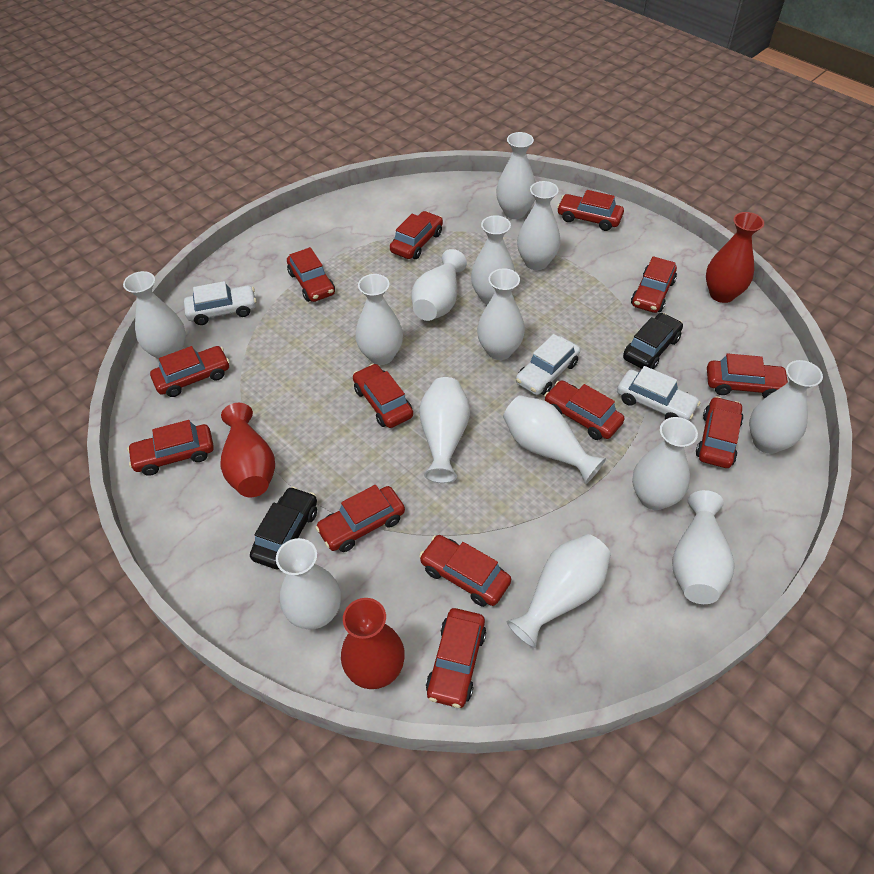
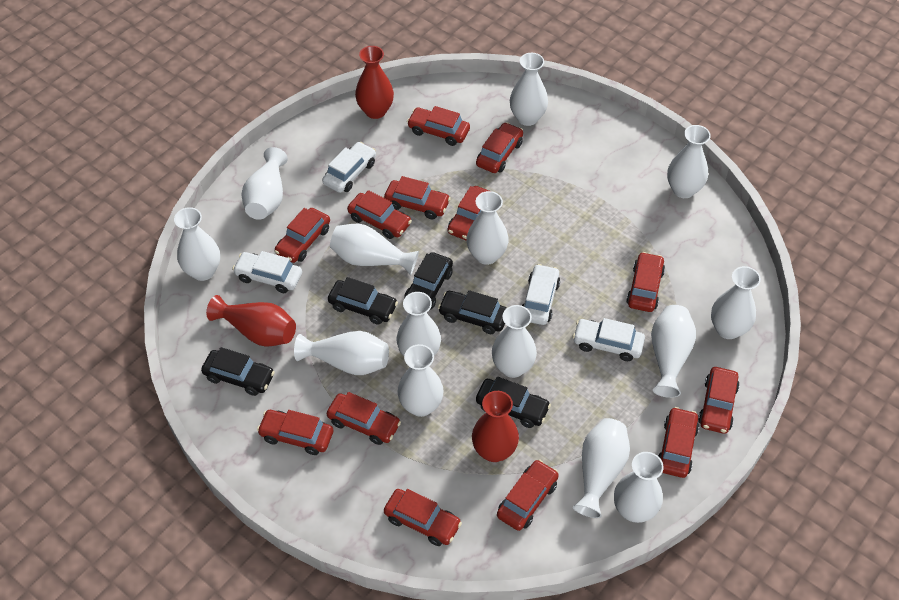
black car: 2 -> 5
white car: 3 -> 4

